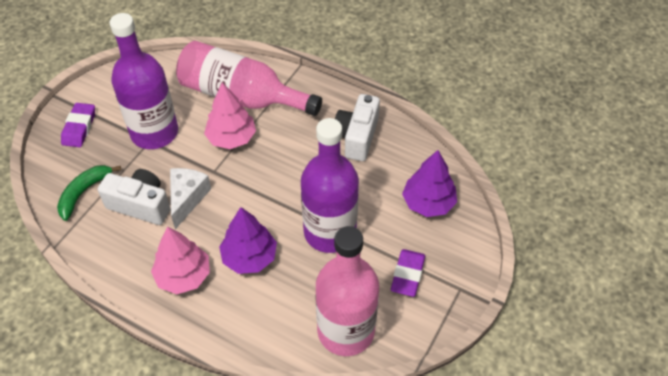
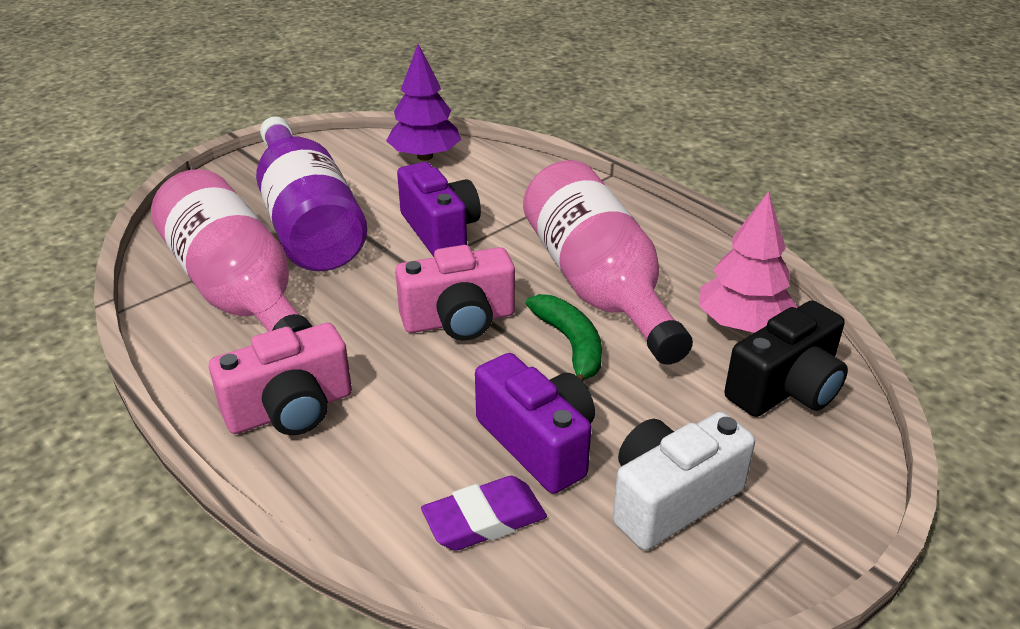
black camera: 0 -> 1
pink camera: 0 -> 2
pink tree: 2 -> 1
purple bottle: 2 -> 1
purple camera: 0 -> 2
purple eraser: 2 -> 1
purple tree: 2 -> 1
white camera: 2 -> 1
white cheese: 1 -> 0

